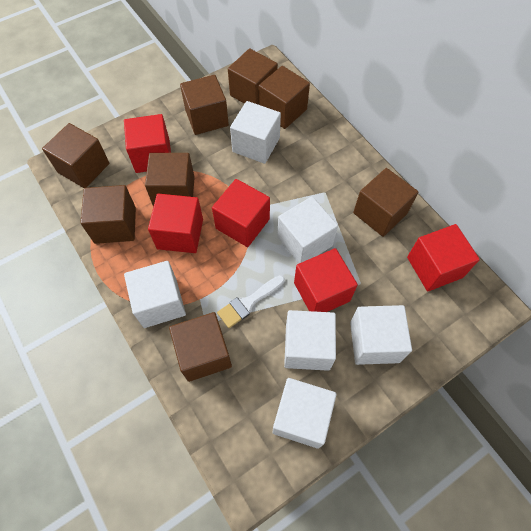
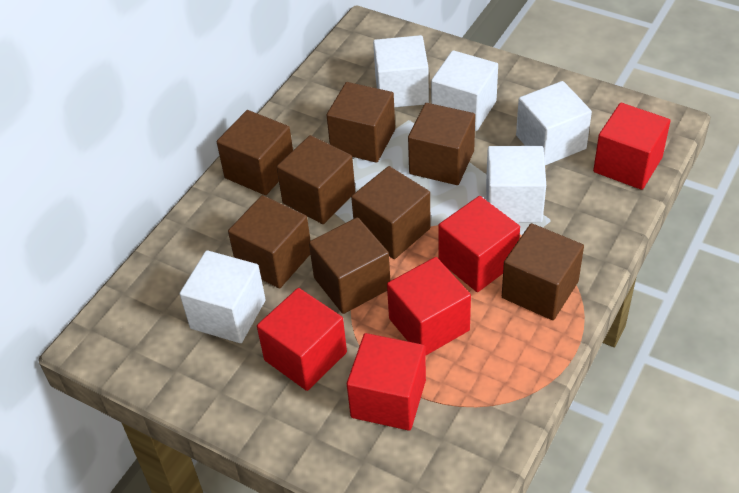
white brush: 1 -> 0
white cube: 6 -> 5

